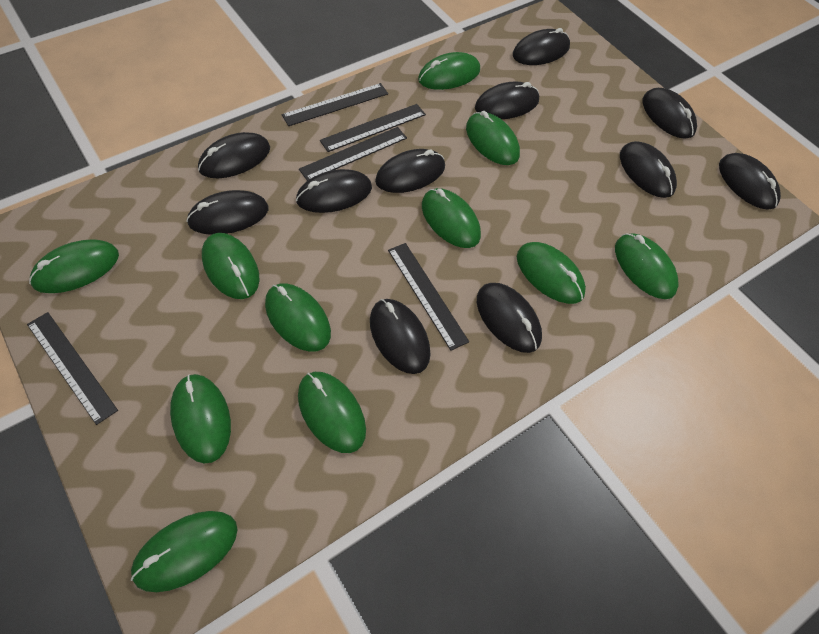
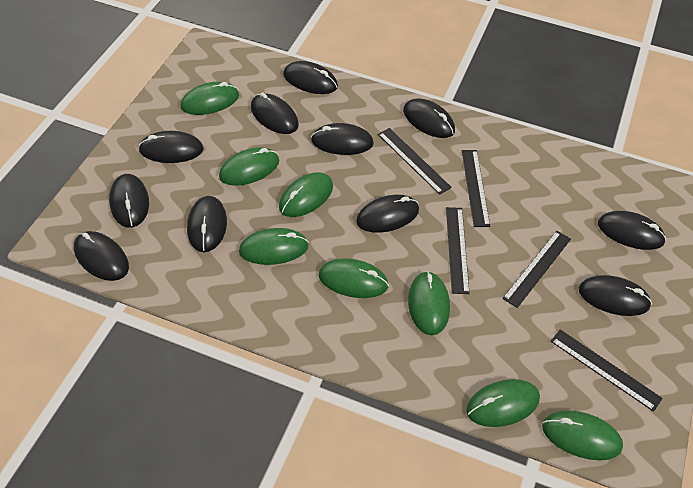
green mouse: 11 -> 8

